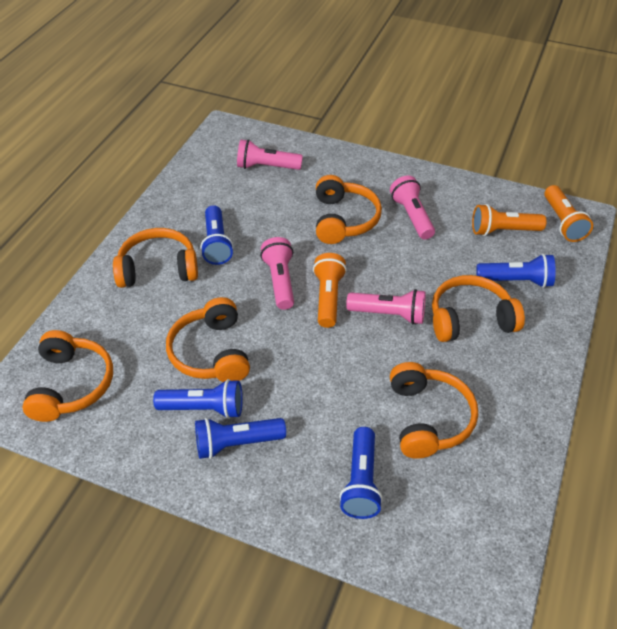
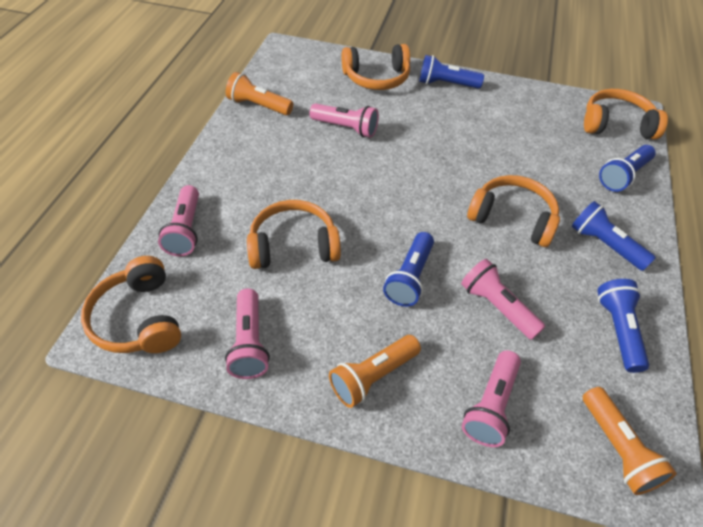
orange headphones: 6 -> 5
pink flashlight: 4 -> 5

